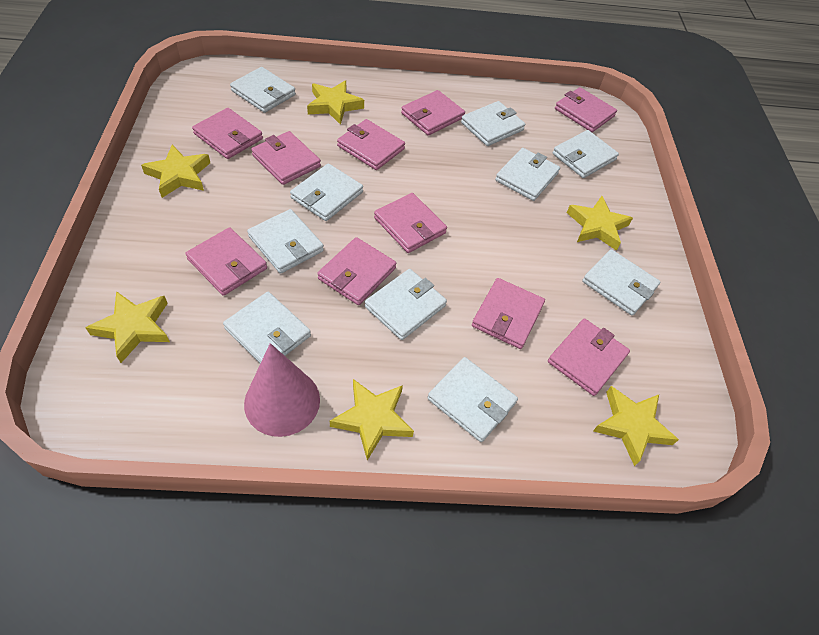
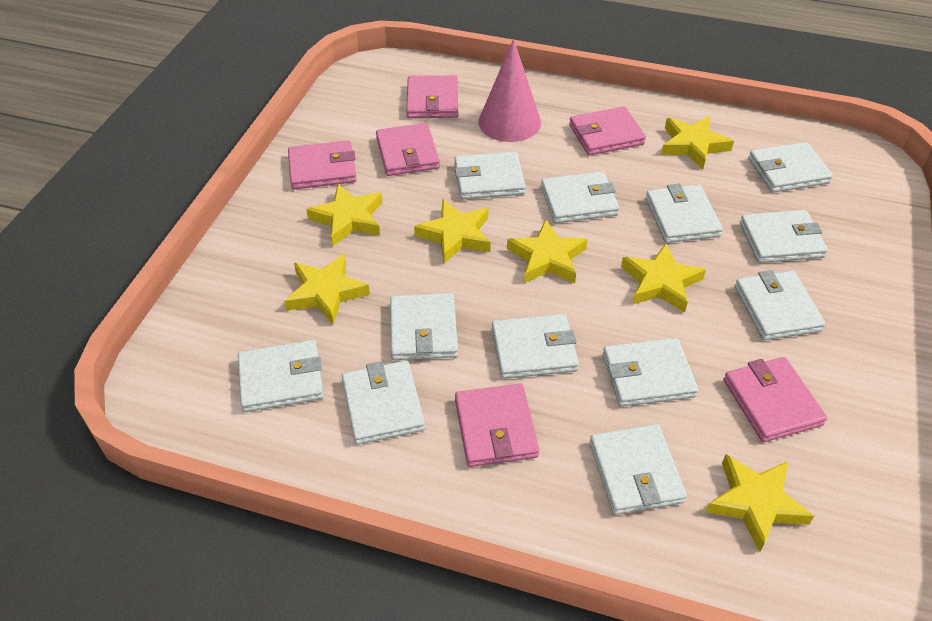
pink wallet: 10 -> 6
white wallet: 10 -> 12
yellow star: 6 -> 7

